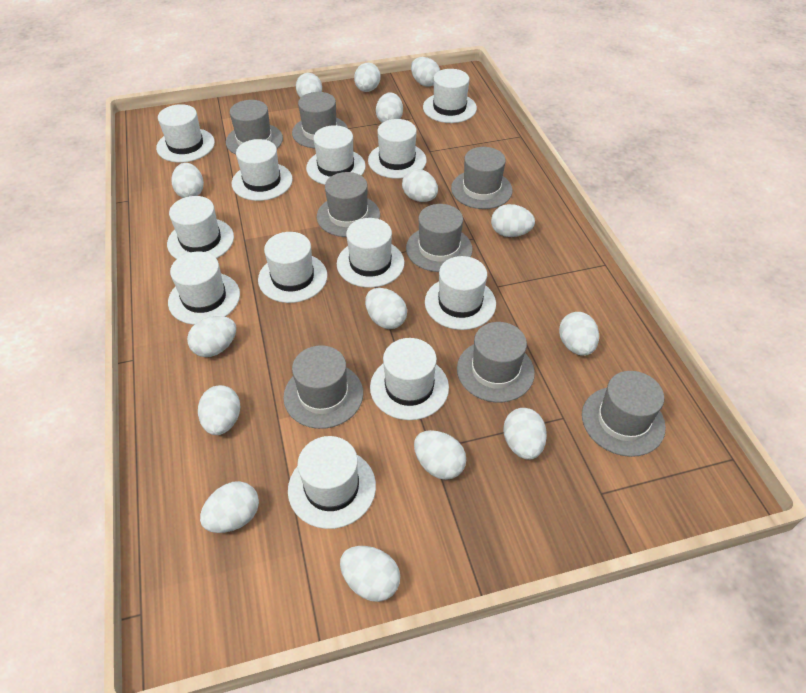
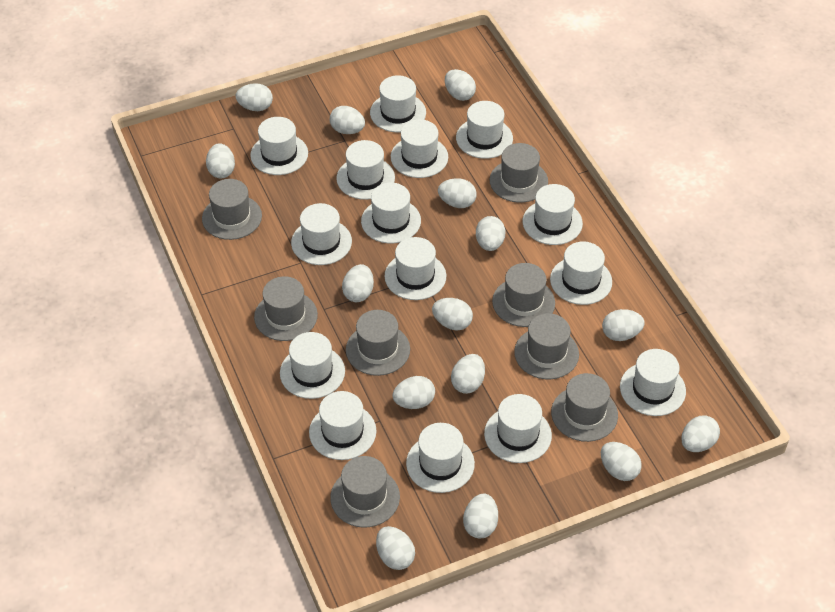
white hat: 12 -> 15

